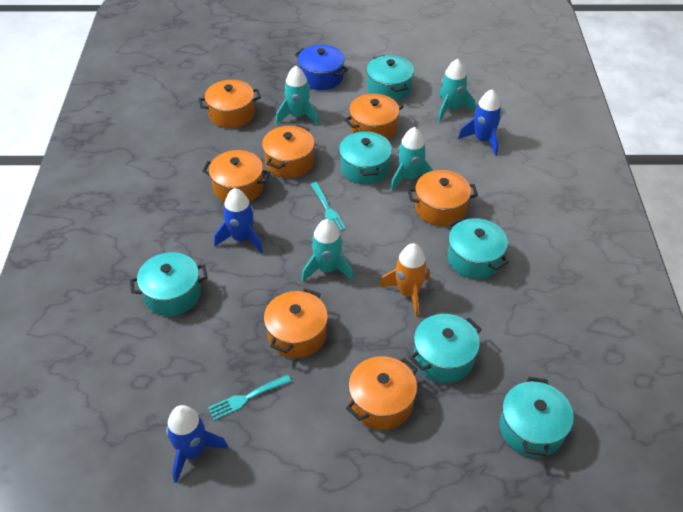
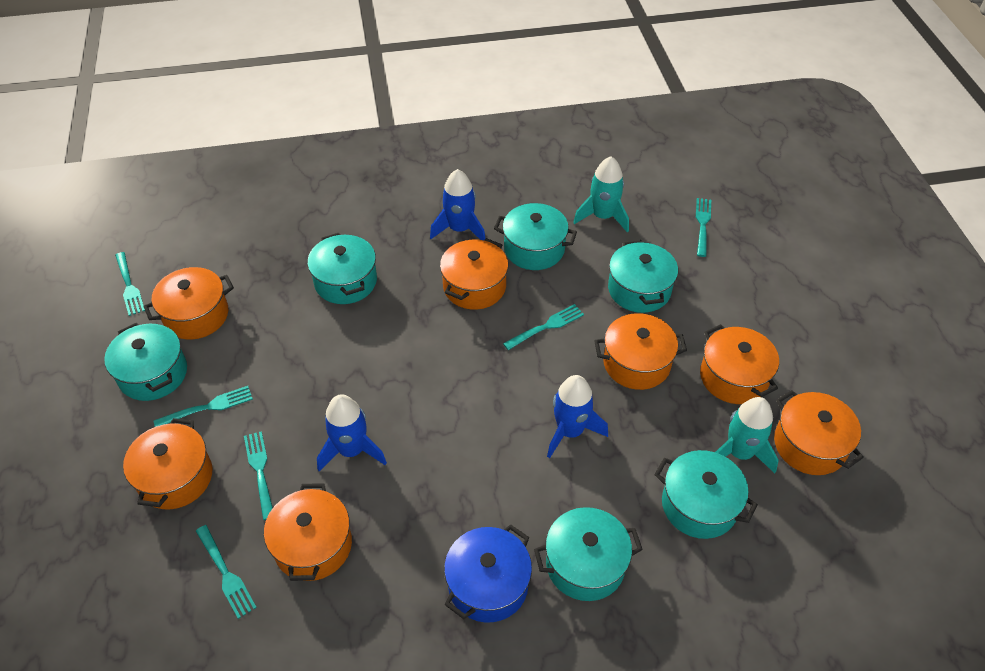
orange rocket: 1 -> 0
turquoise fork: 2 -> 6
turquoise rocket: 4 -> 2

